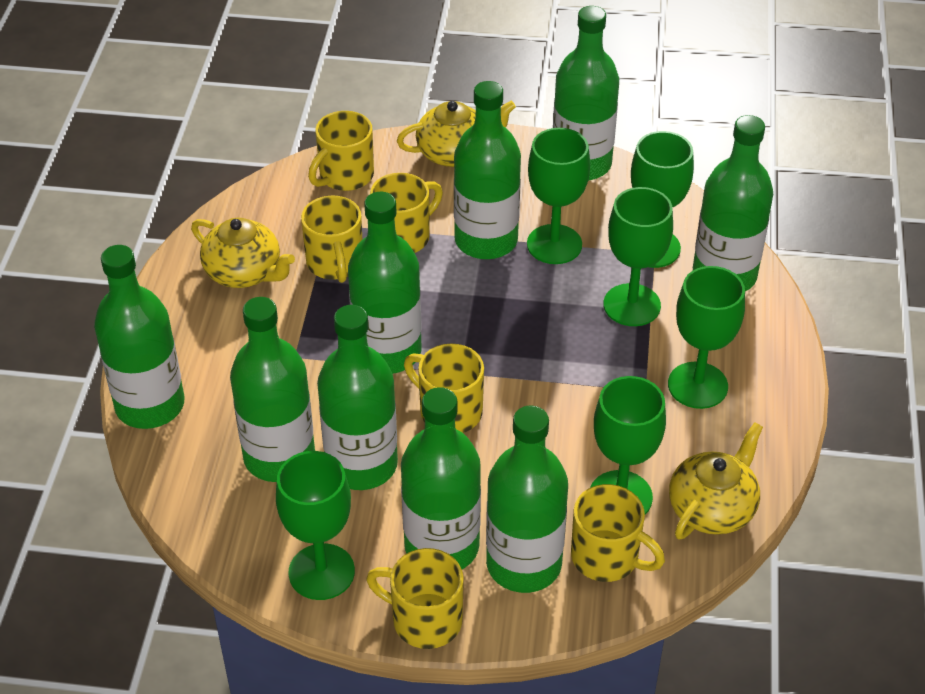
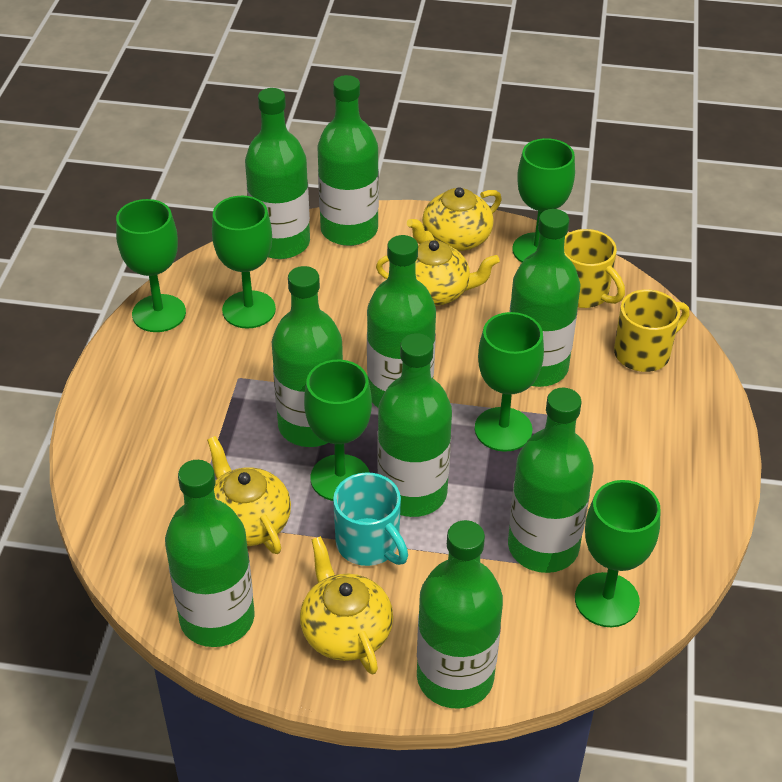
turquoise mug: 0 -> 1
yellow mug: 6 -> 2
yellow teapot: 3 -> 4

